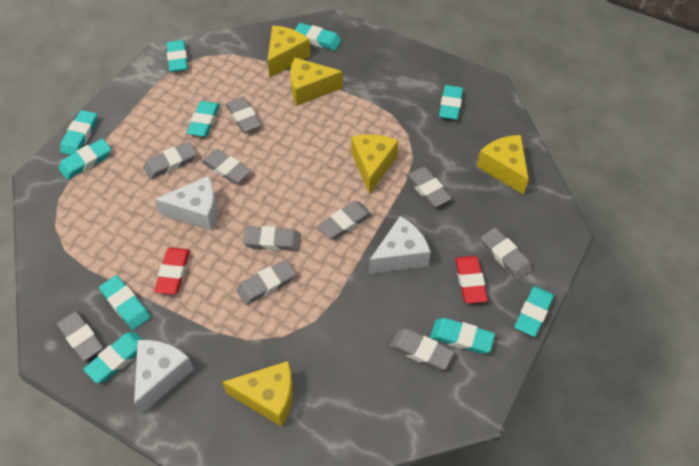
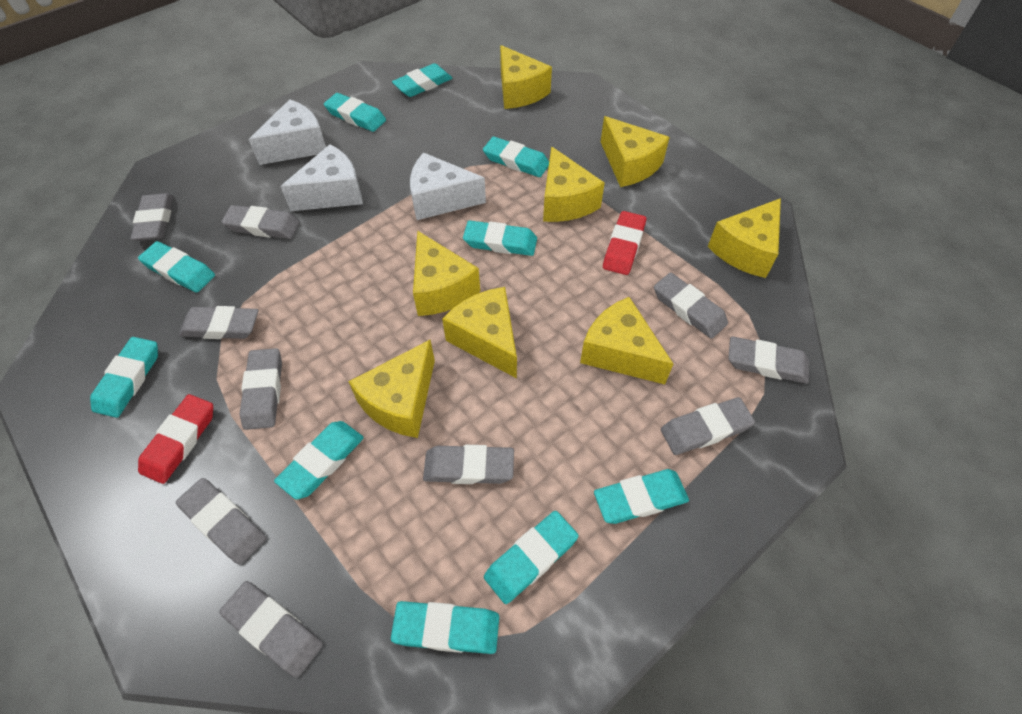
yellow cheese: 5 -> 8

